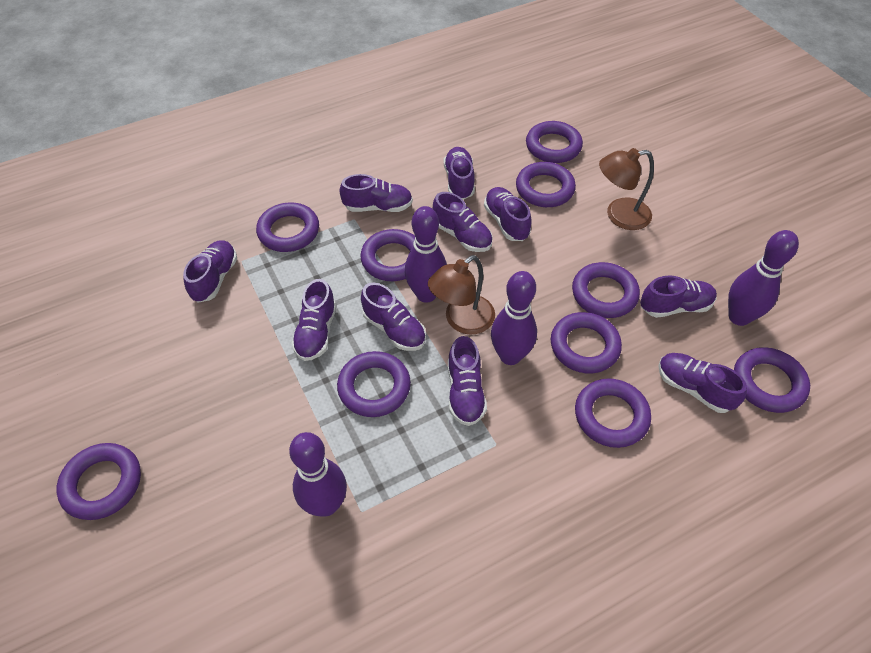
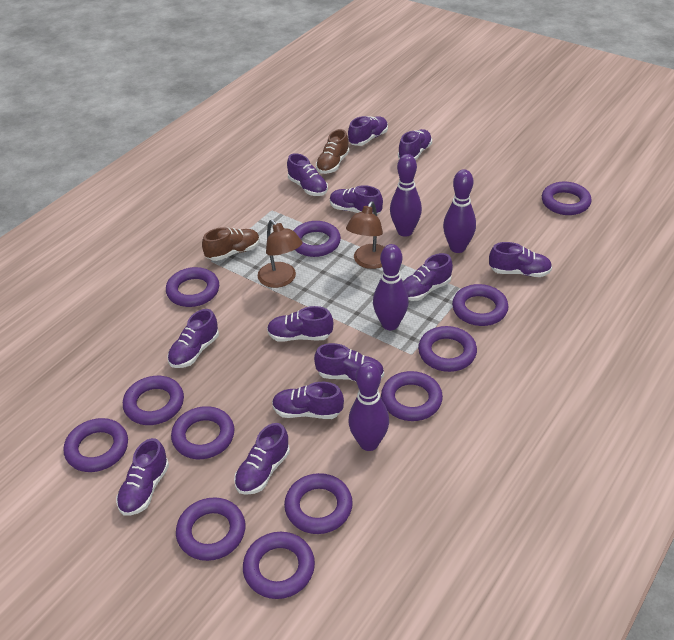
brown shoe: 0 -> 2
purple ring: 10 -> 12
purple shoe: 10 -> 12

